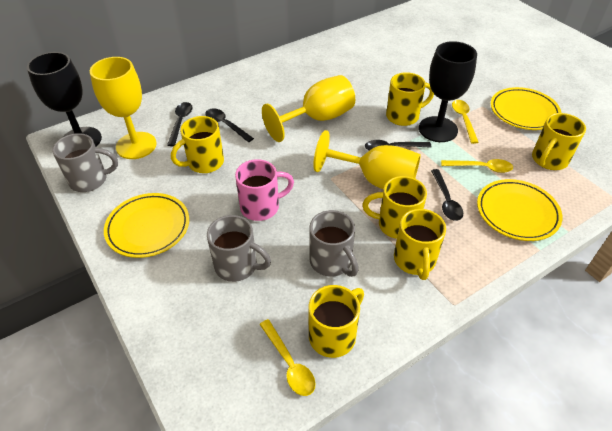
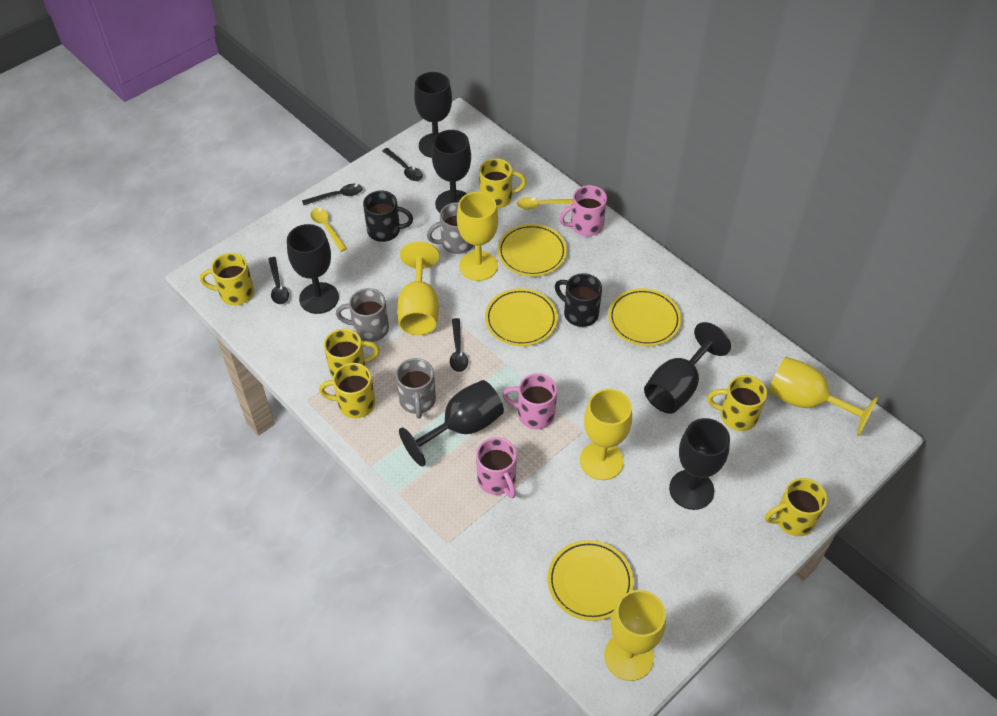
black goblet: 2 -> 6
black mug: 0 -> 2
pink mug: 1 -> 3
yellow goblet: 3 -> 5
yellow plate: 3 -> 4
yellow spoon: 3 -> 2

